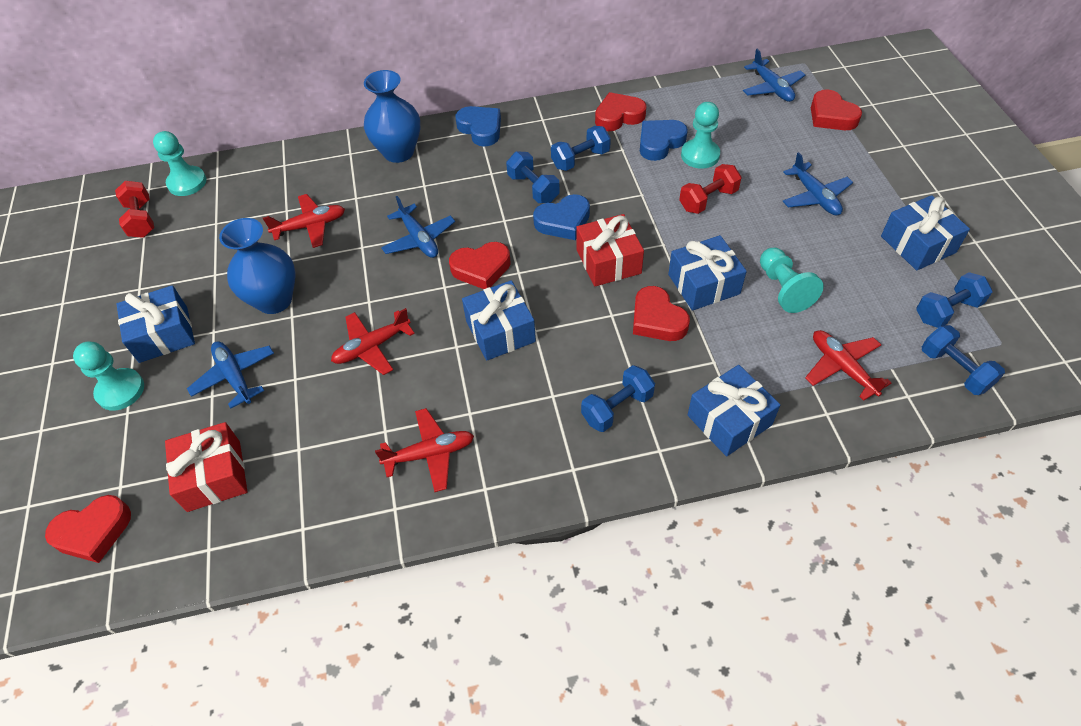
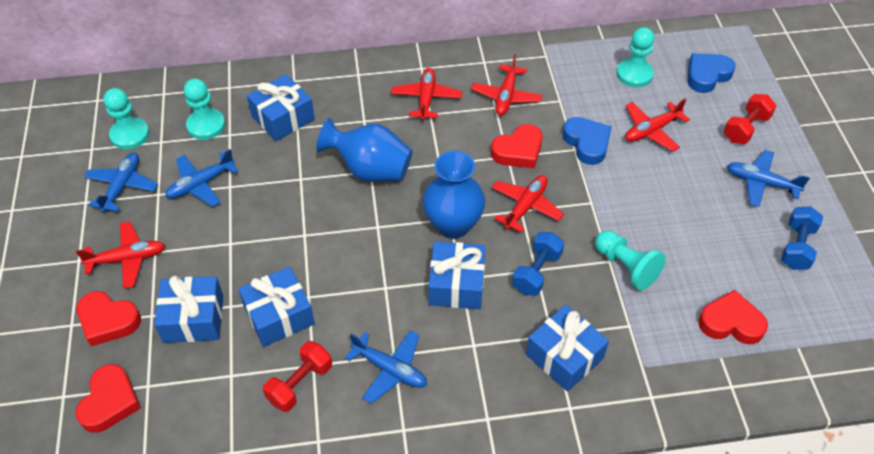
blue dumbbell: 5 -> 2
blue heart: 3 -> 2
red gift: 2 -> 0
red heart: 5 -> 4
red plane: 4 -> 5

